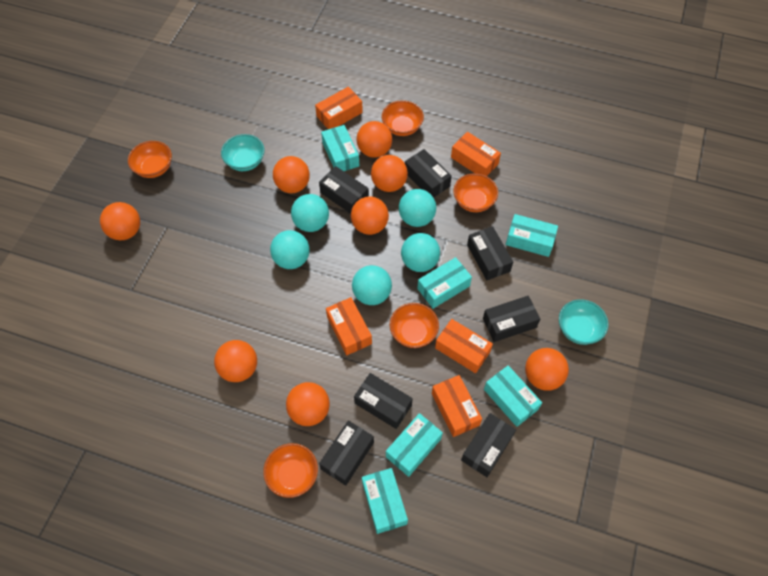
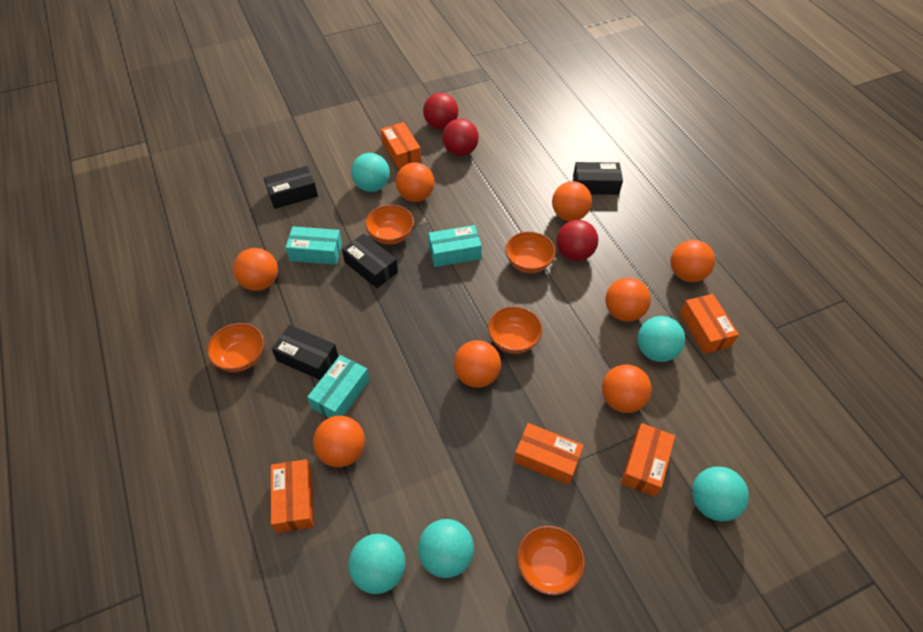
black box: 7 -> 4
red ball: 0 -> 3
turquoise bowl: 2 -> 0
turquoise box: 6 -> 3

